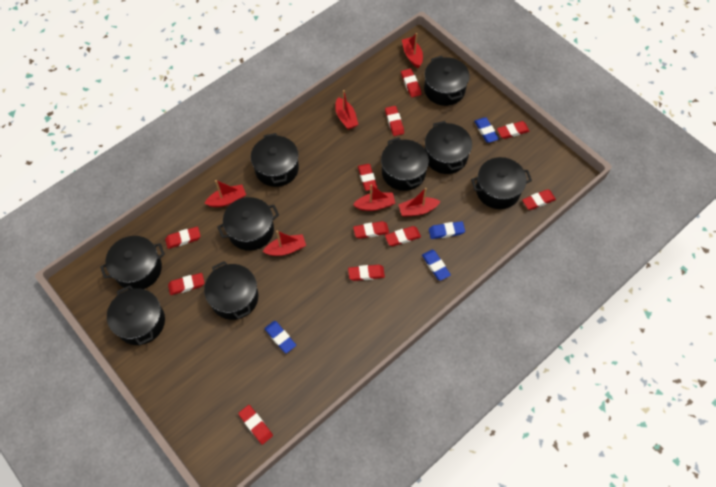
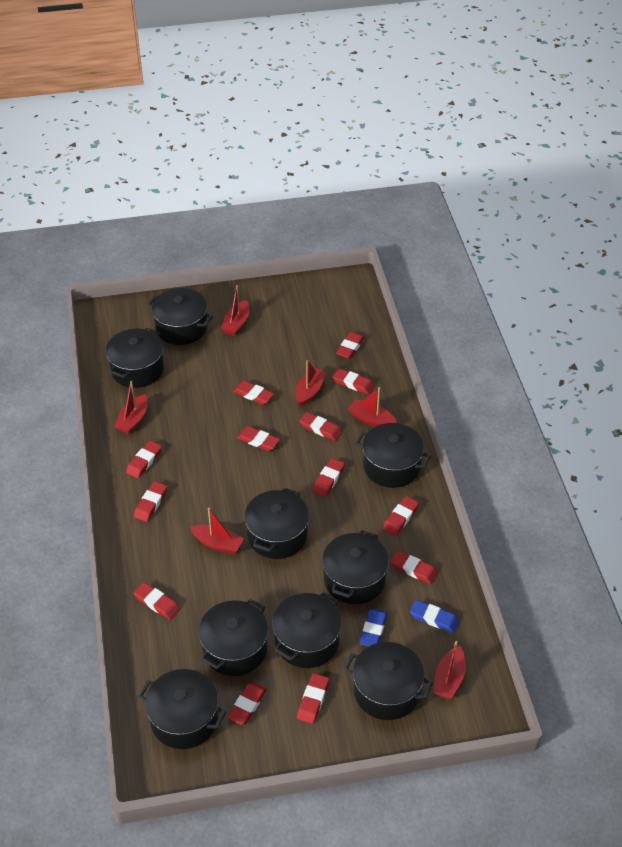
blue eraser: 4 -> 2
red eraser: 11 -> 13

